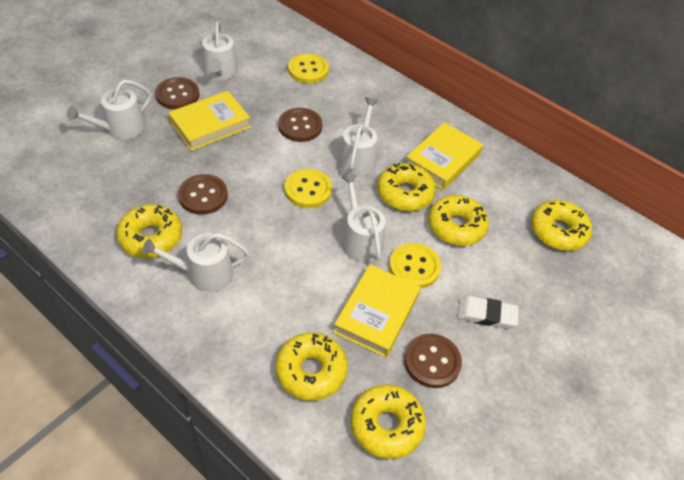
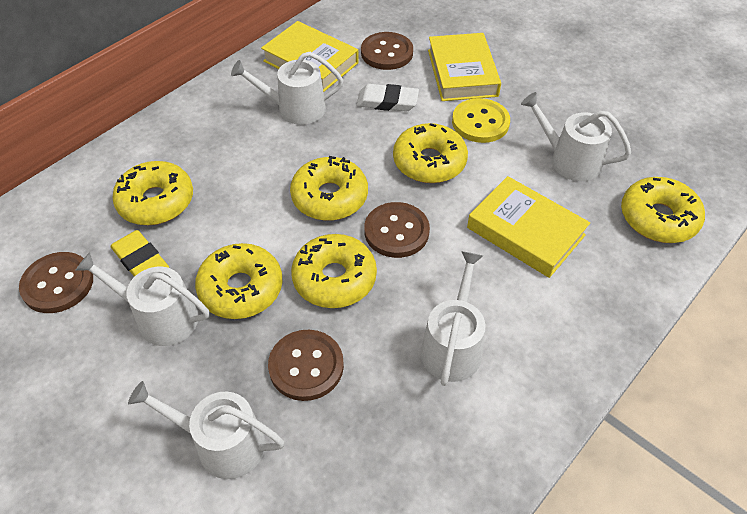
yellow button: 3 -> 1
yellow eraser: 0 -> 1

